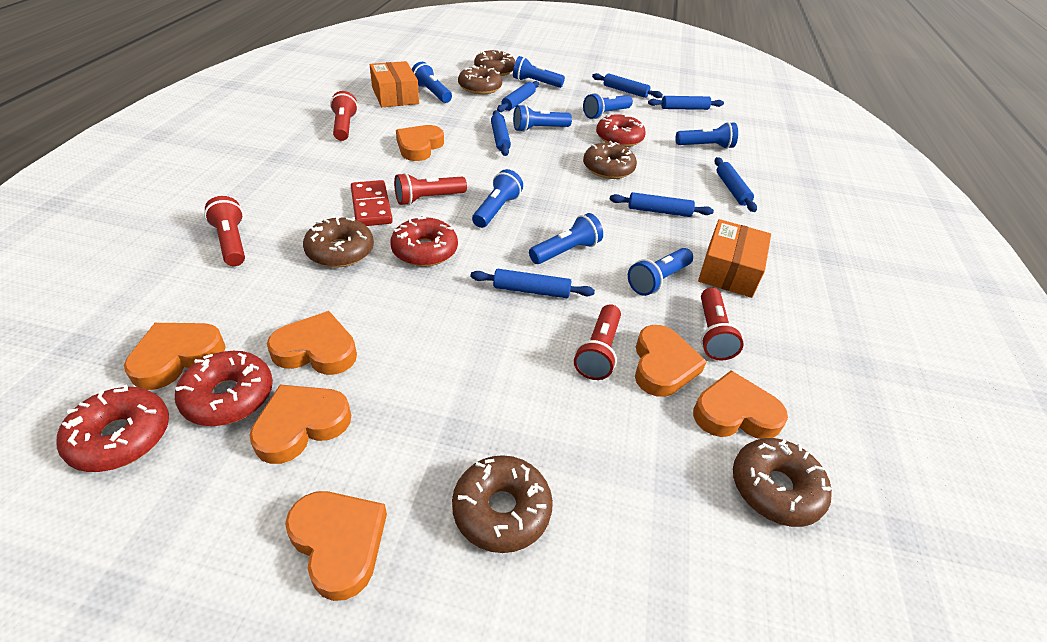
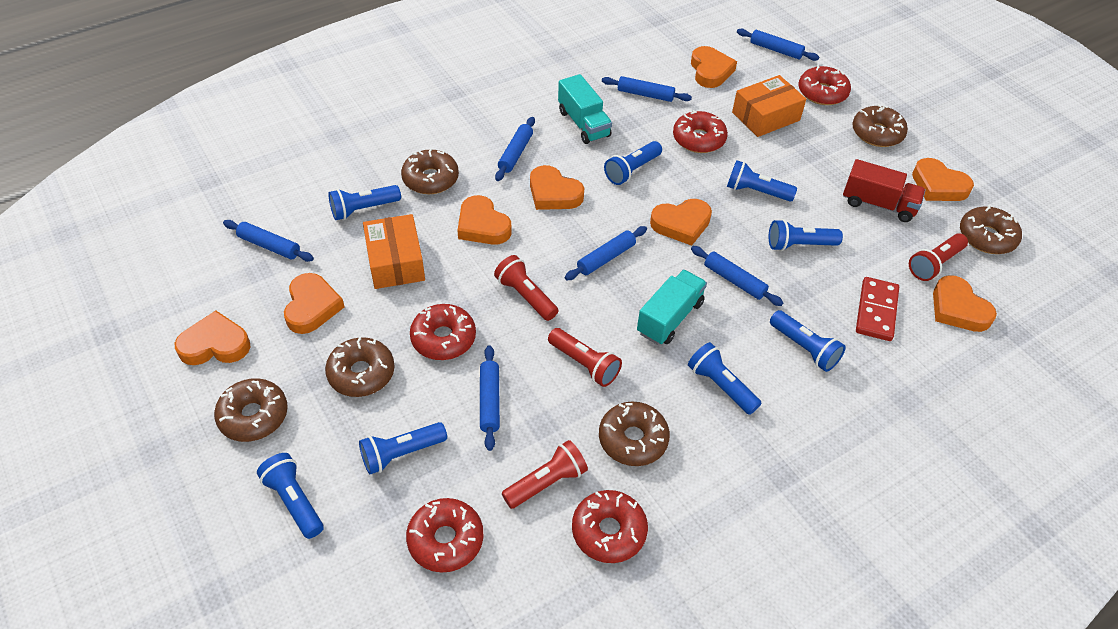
orange heart: 7 -> 8
red donut: 4 -> 5
red flashlight: 5 -> 4
red truck: 0 -> 1
turquoise truck: 0 -> 2

